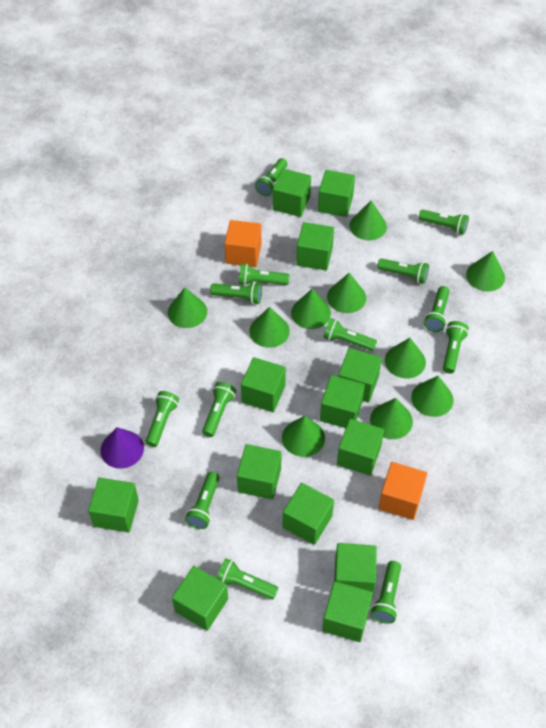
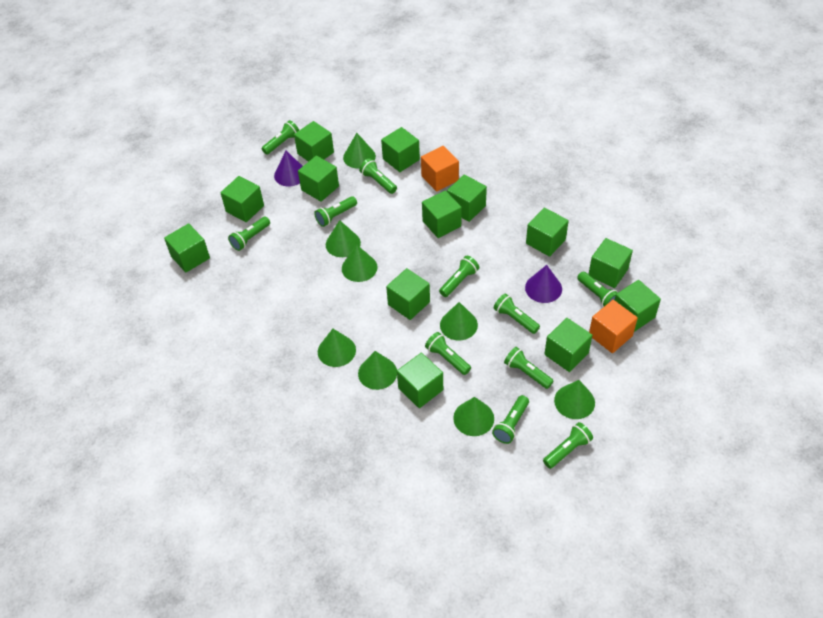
green cone: 10 -> 8
green flashlight: 13 -> 11
purple cone: 1 -> 2

